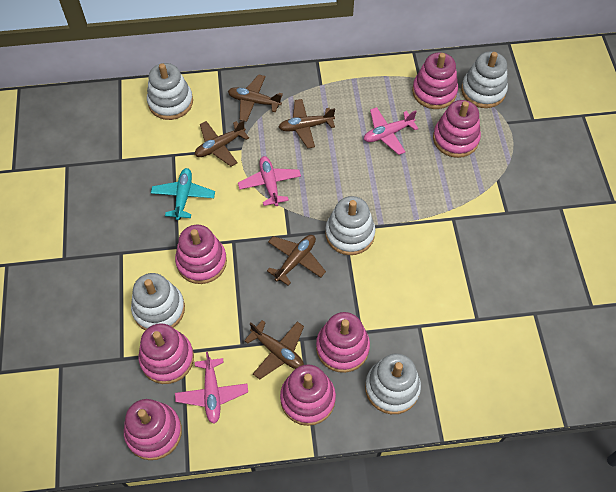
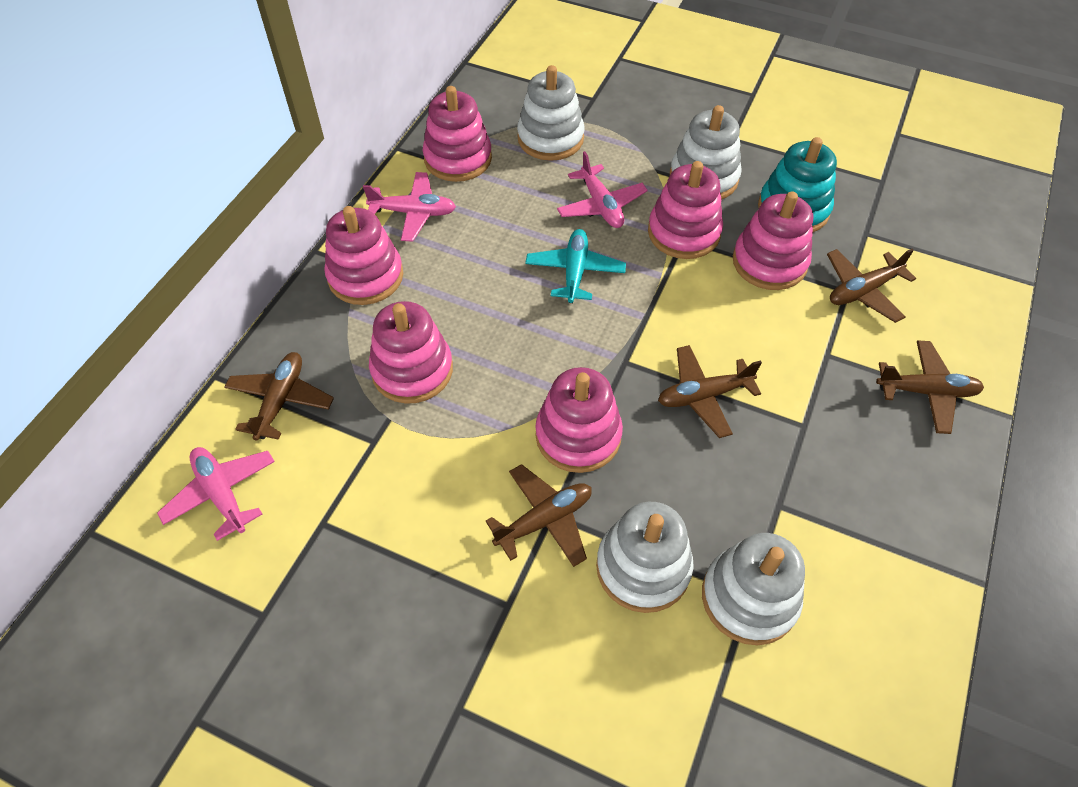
pink stacking toy: 7 -> 6
turquoise stacking toy: 0 -> 1
white stacking toy: 5 -> 4

